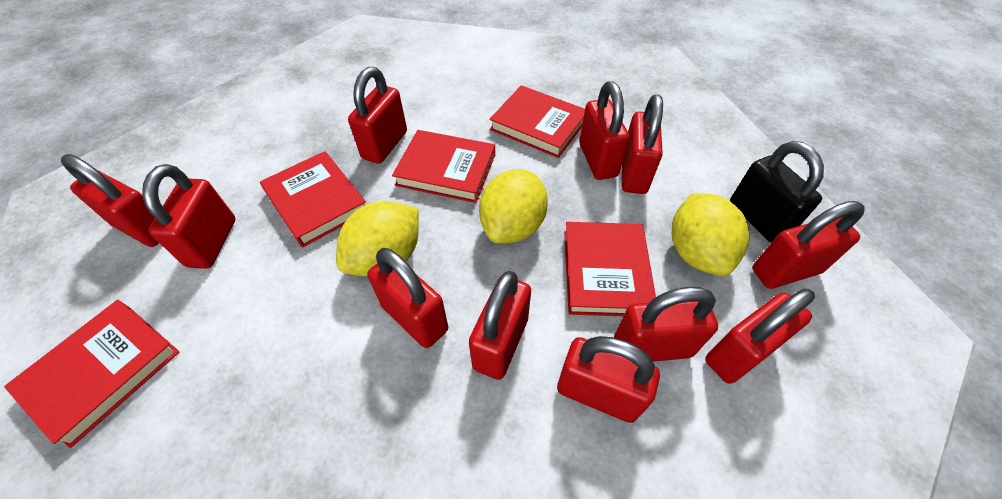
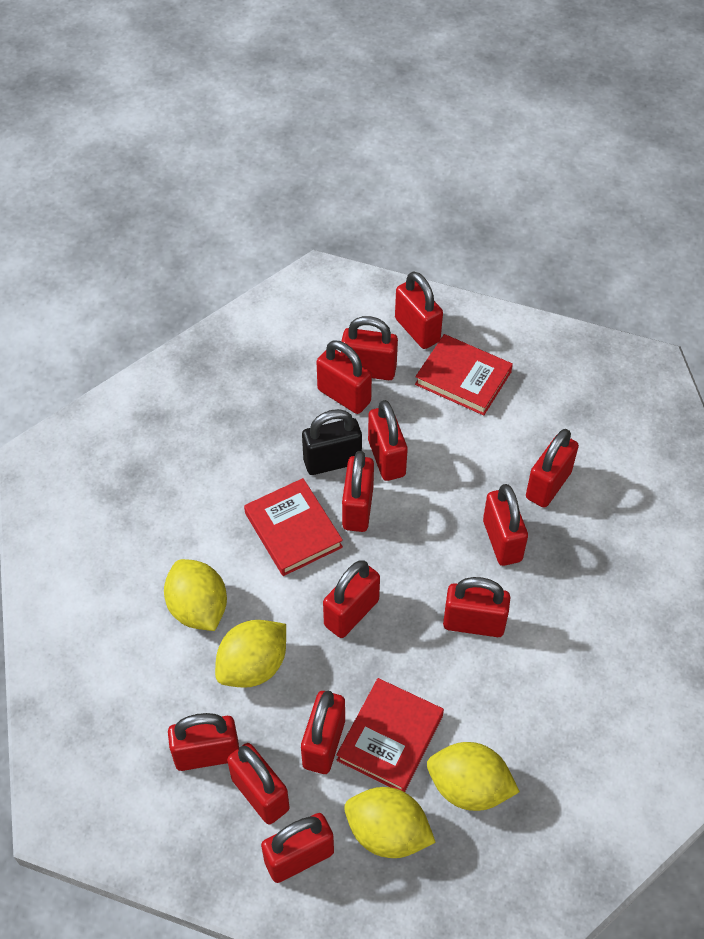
red book: 5 -> 3
red padlock: 11 -> 13
yellow lemon: 3 -> 4

